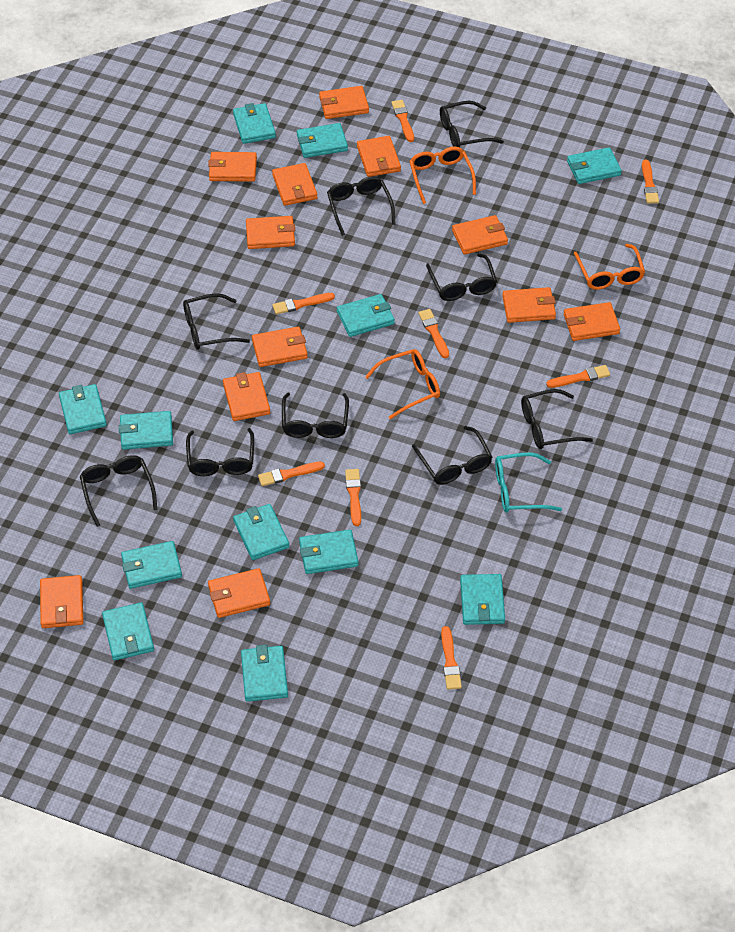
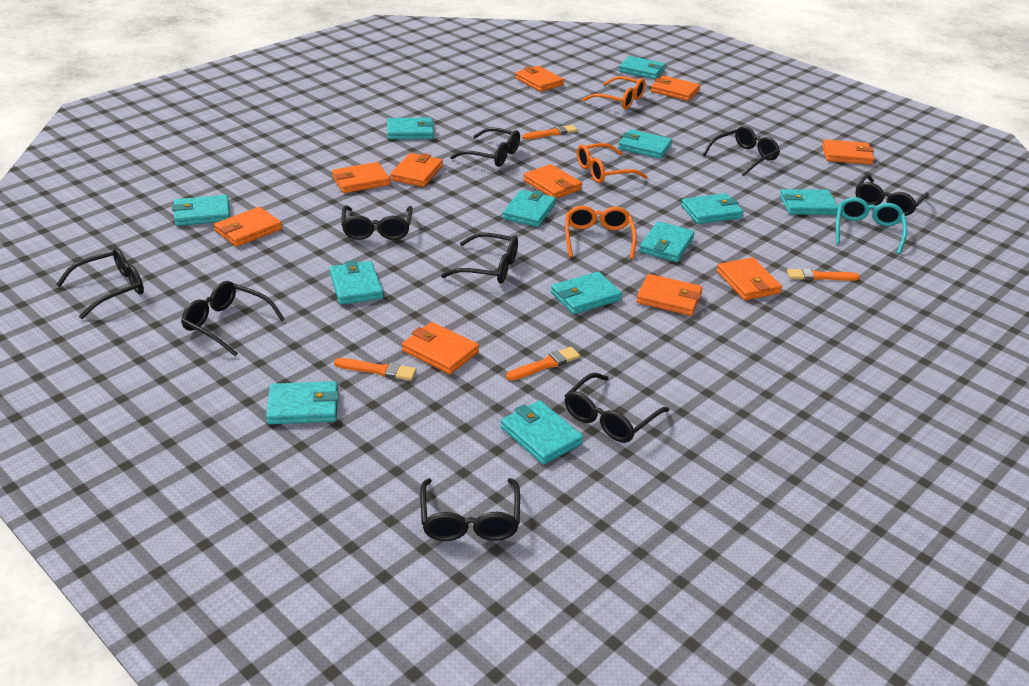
orange brush: 8 -> 4
orange wallet: 12 -> 10

